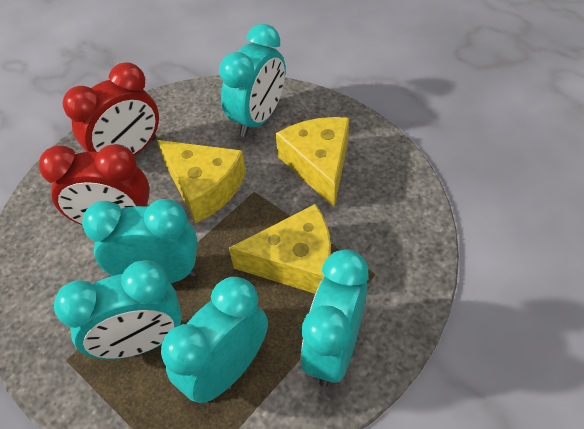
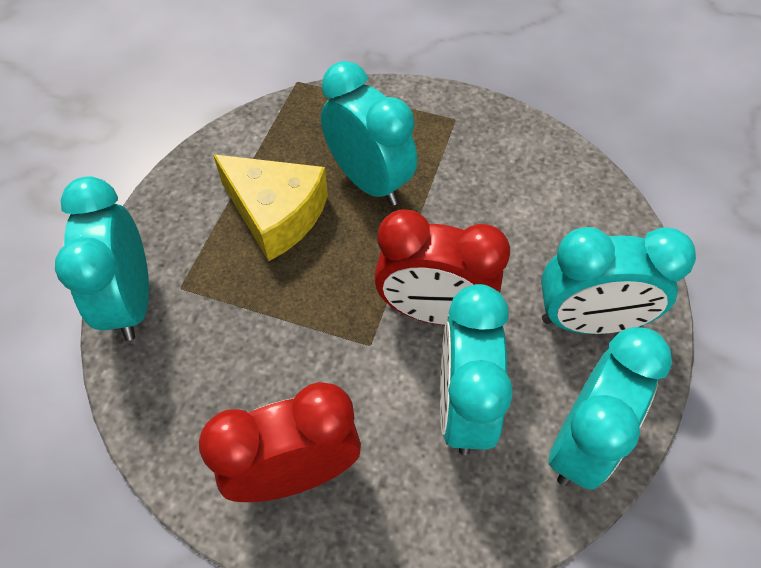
yellow cheese: 3 -> 1

